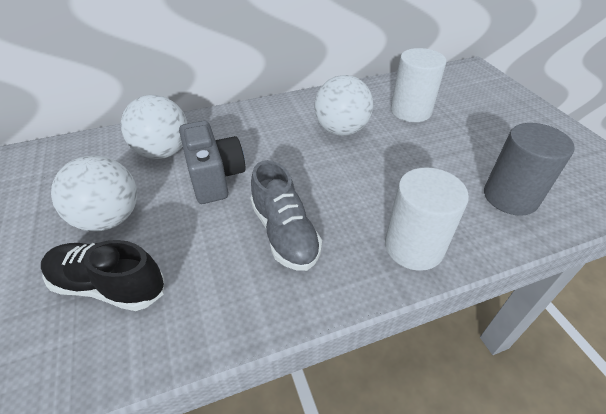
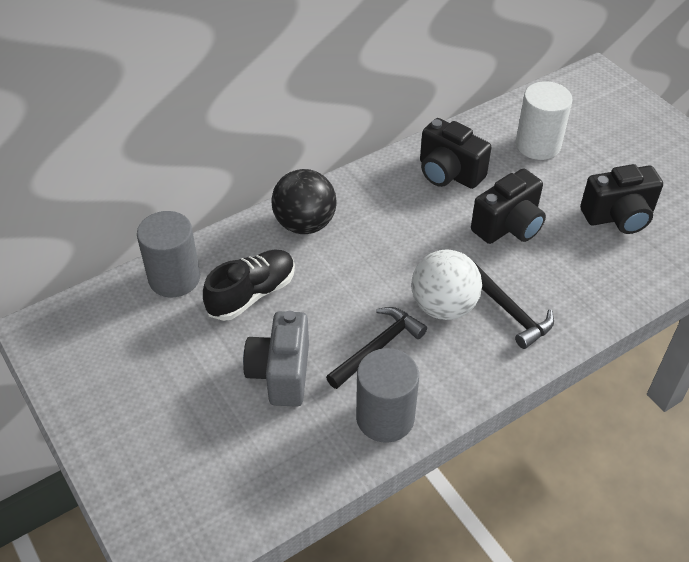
black ball: 0 -> 1
black camera: 0 -> 3
black hammer: 0 -> 2
grey cylinder: 1 -> 2
grey shoe: 1 -> 0
white ball: 3 -> 1
white cylinder: 2 -> 1

